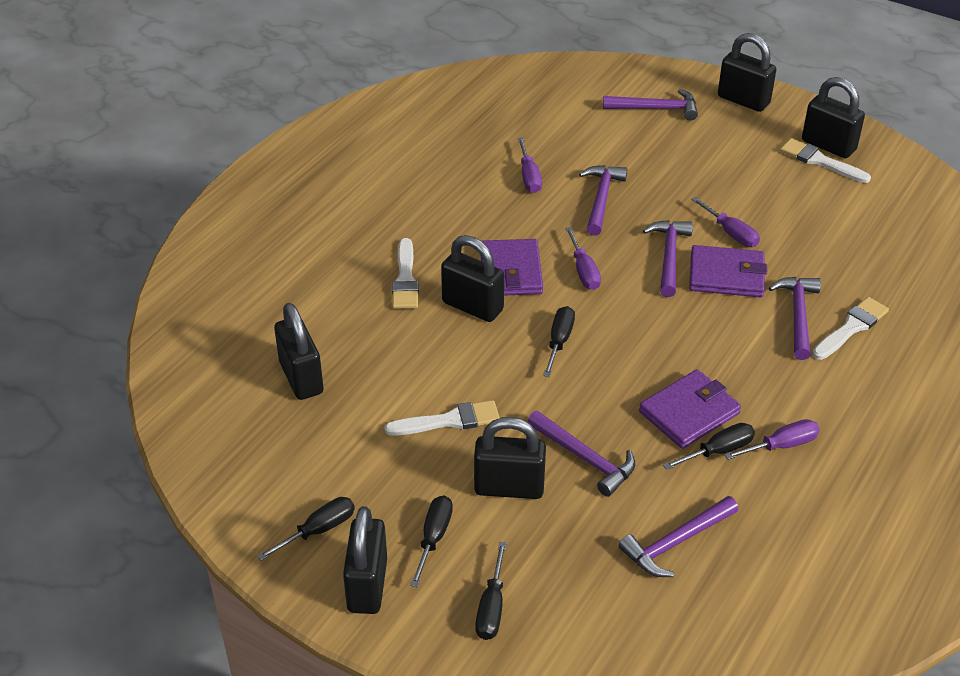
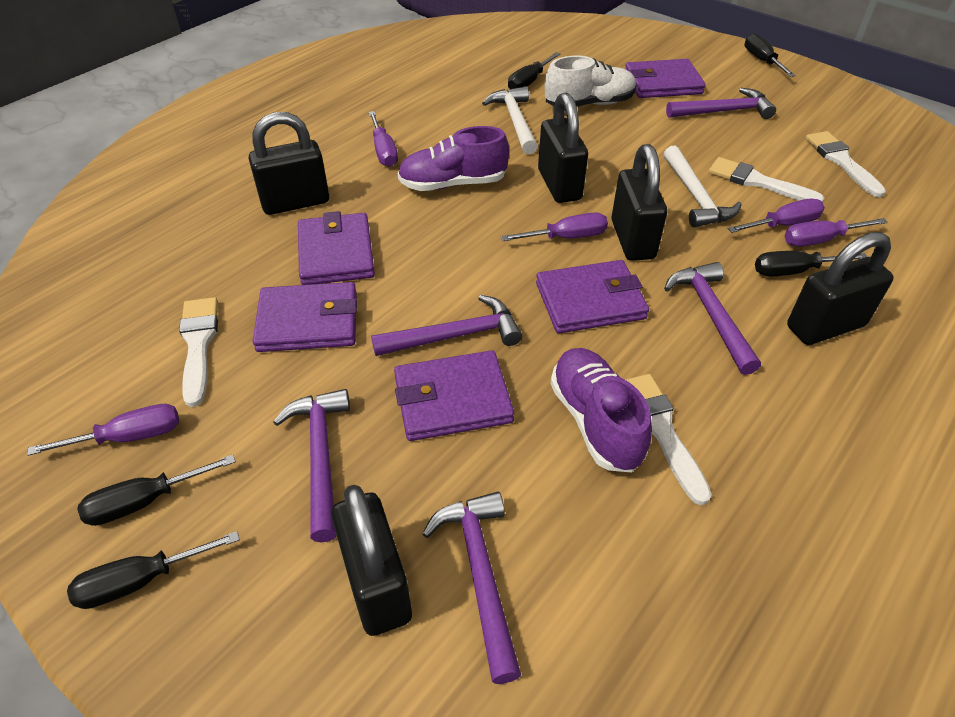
black padlock: 6 -> 5
purple hammer: 6 -> 5
purple screwdriver: 4 -> 5
purple shoe: 0 -> 2
purple wallet: 3 -> 5
white hammer: 0 -> 2
white shoe: 0 -> 1

